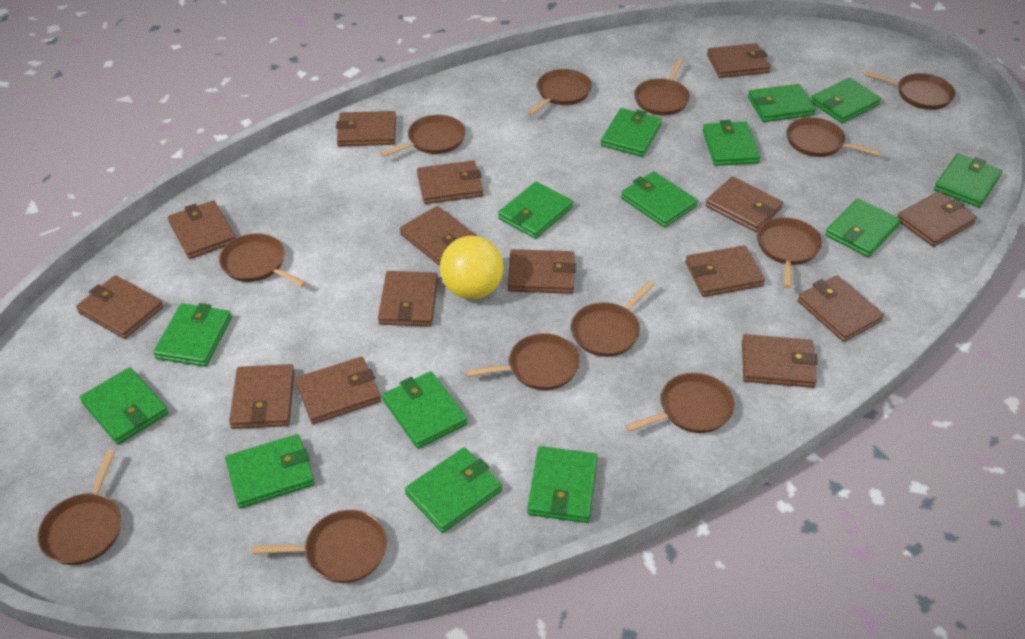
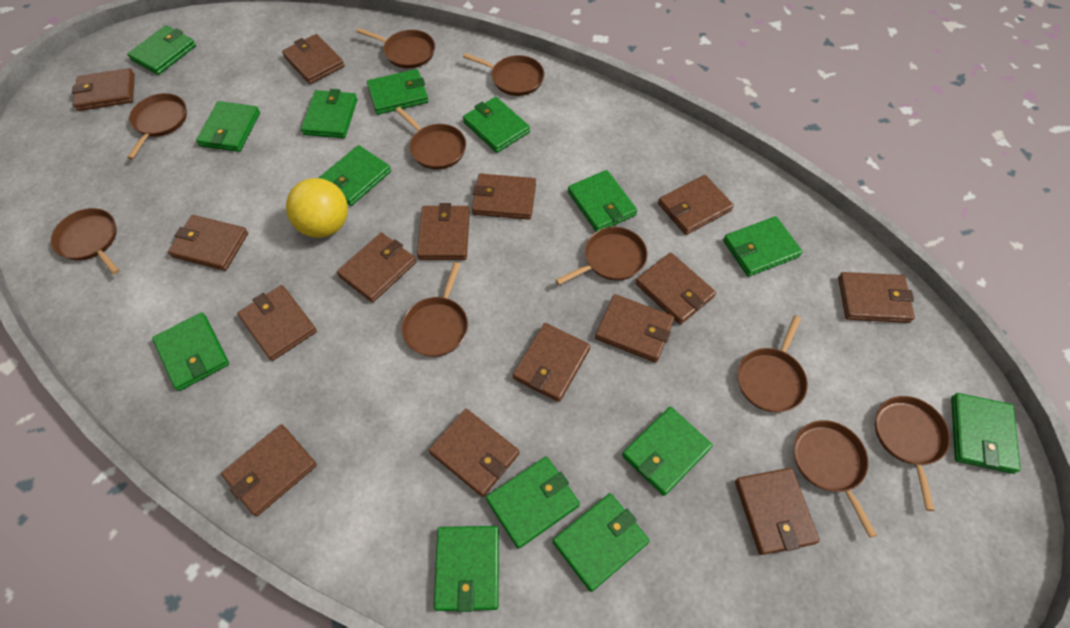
brown pan: 12 -> 10

